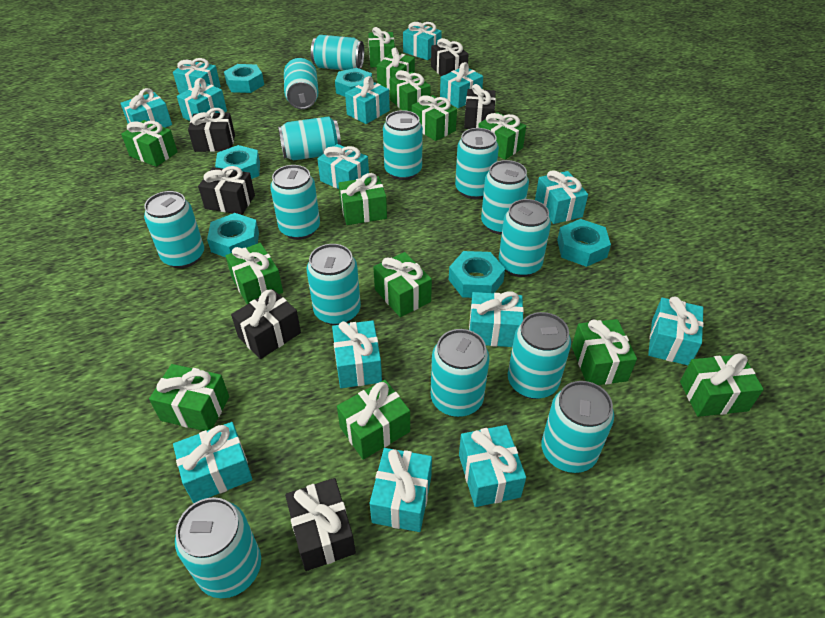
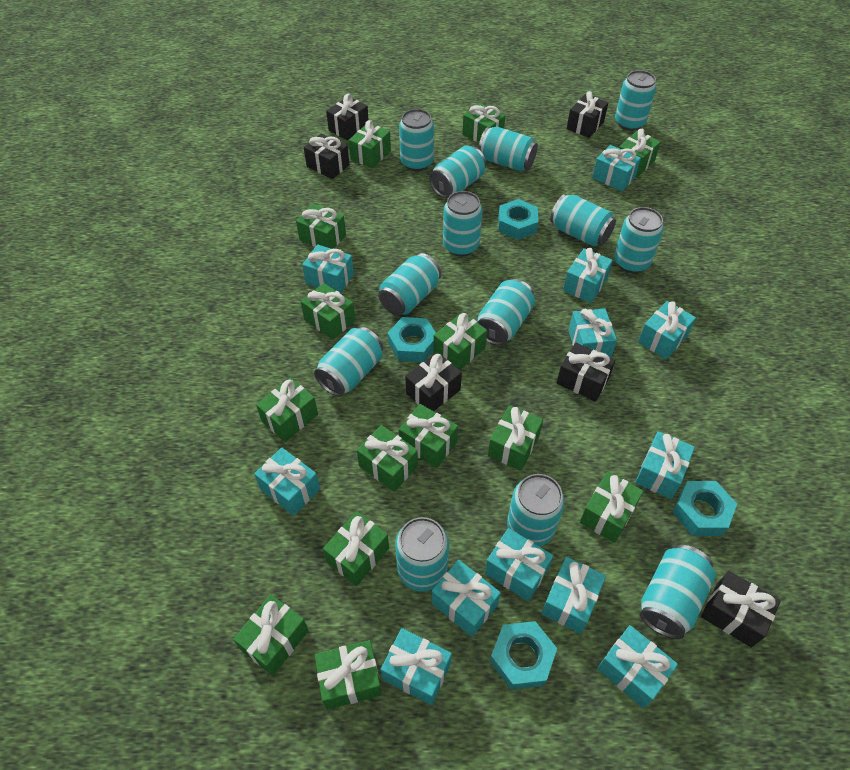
green gift: 13 -> 14
turquoise can: 14 -> 13
turquoise gift: 14 -> 12
turquoise nut: 6 -> 4

